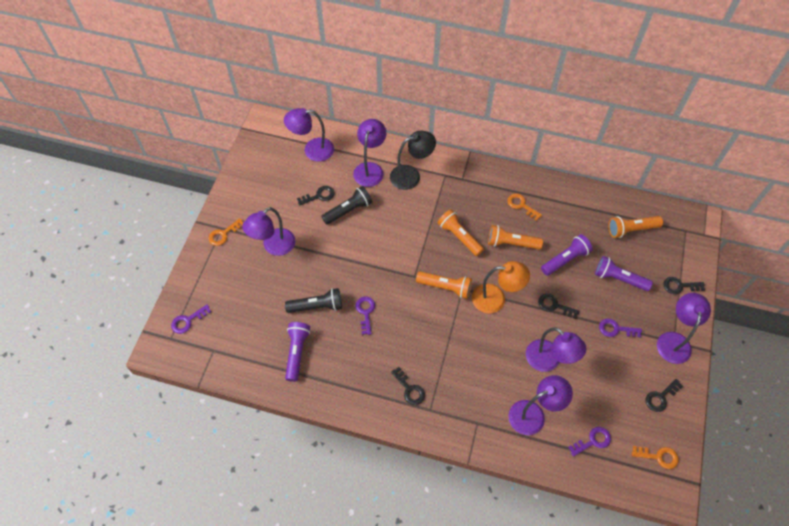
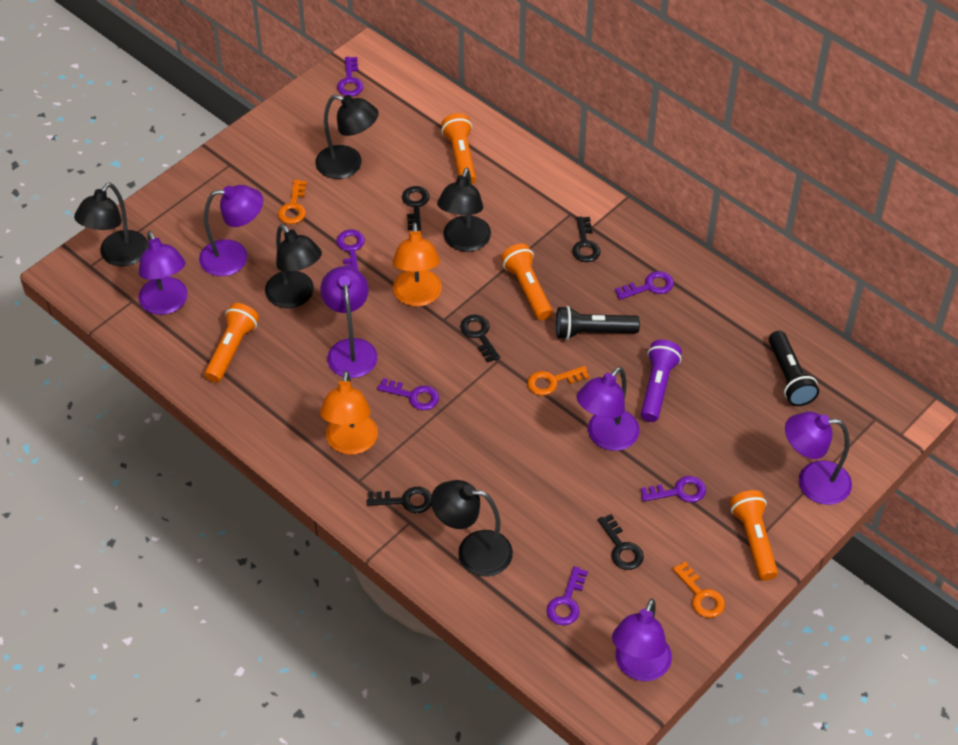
black lamp: 1 -> 5
orange lamp: 1 -> 2
purple flashlight: 3 -> 1
purple key: 4 -> 6

